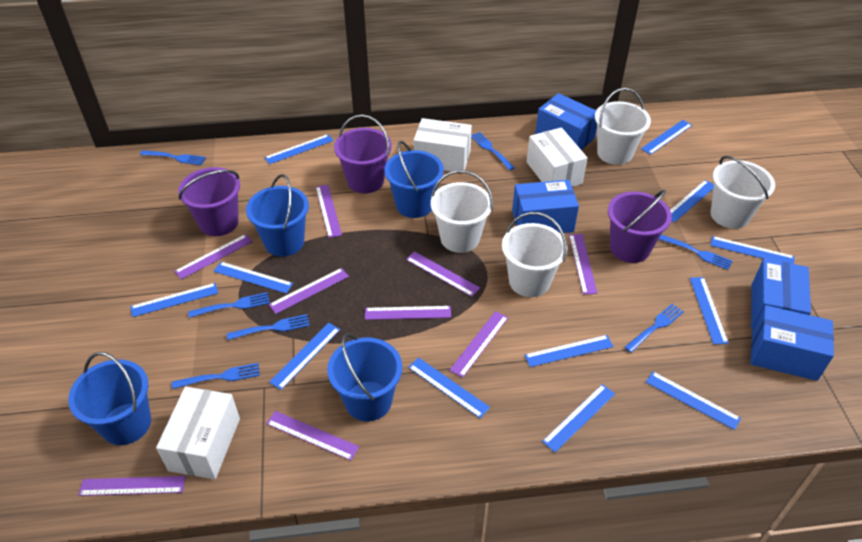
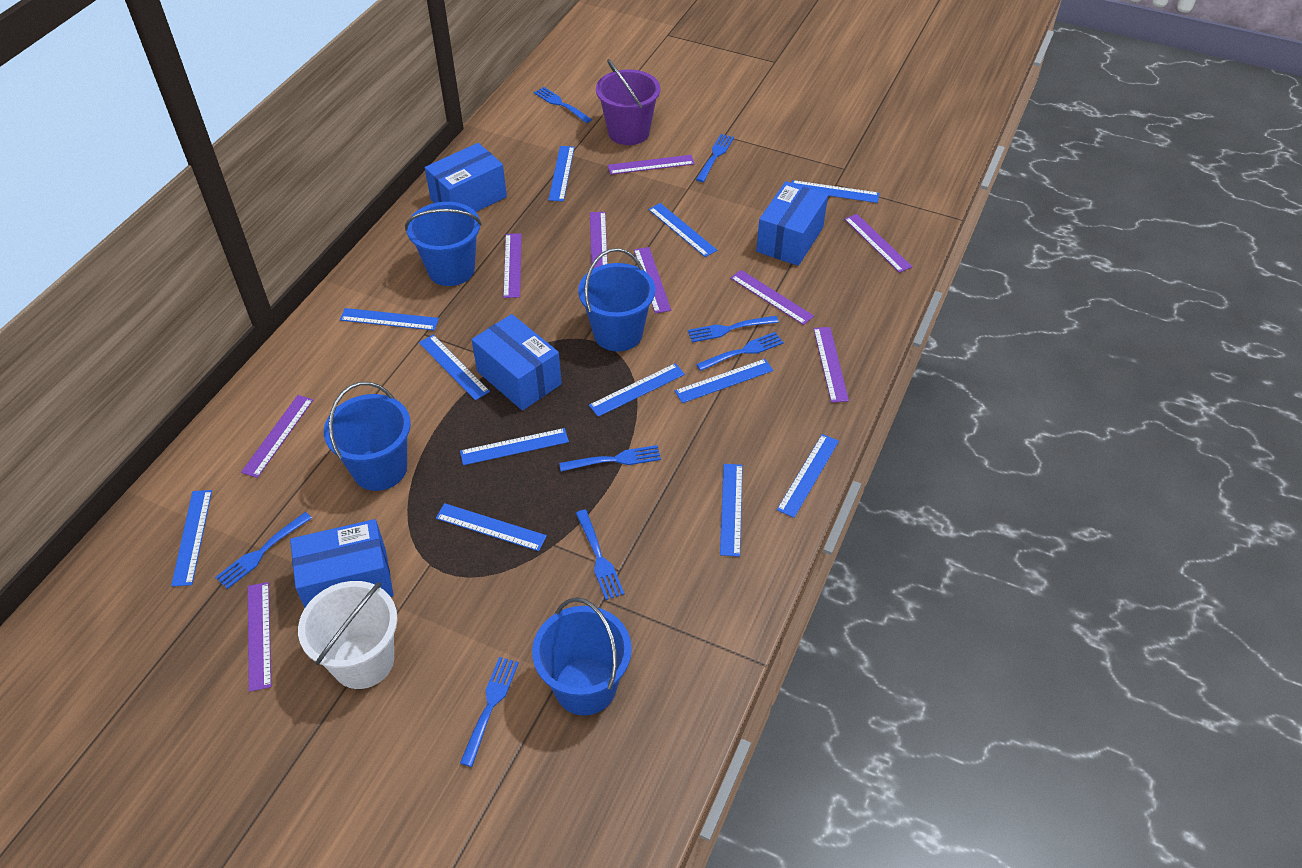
blue fork: 7 -> 8
purple bucket: 3 -> 1
white box: 3 -> 0
white bucket: 4 -> 1

